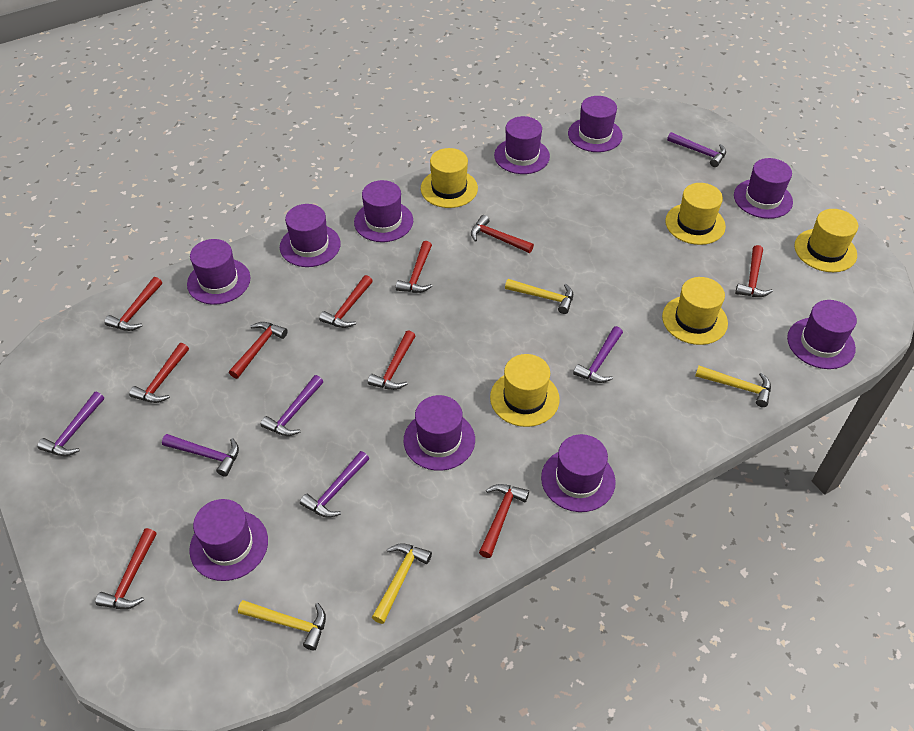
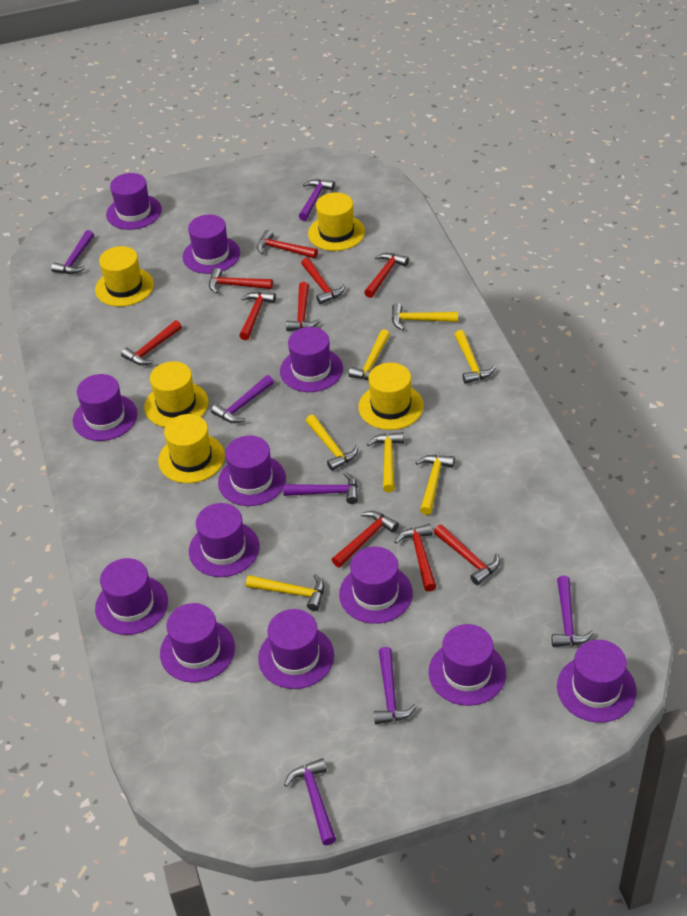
purple hammer: 6 -> 7
purple hat: 10 -> 12
yellow hammer: 4 -> 7

